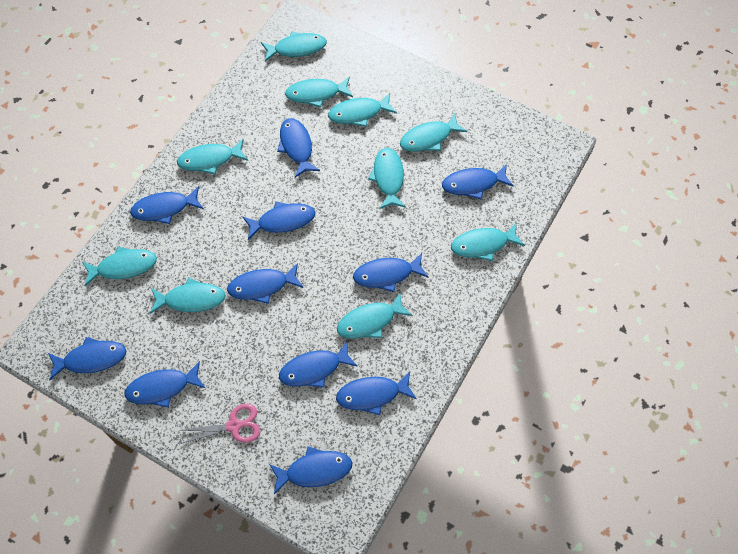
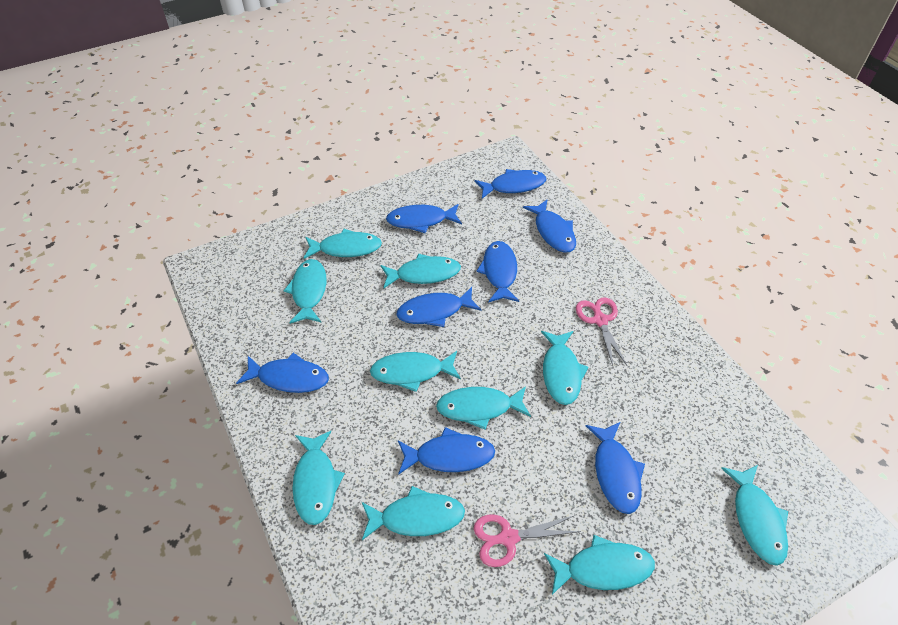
blue fish: 11 -> 8
pink scissors: 1 -> 2

